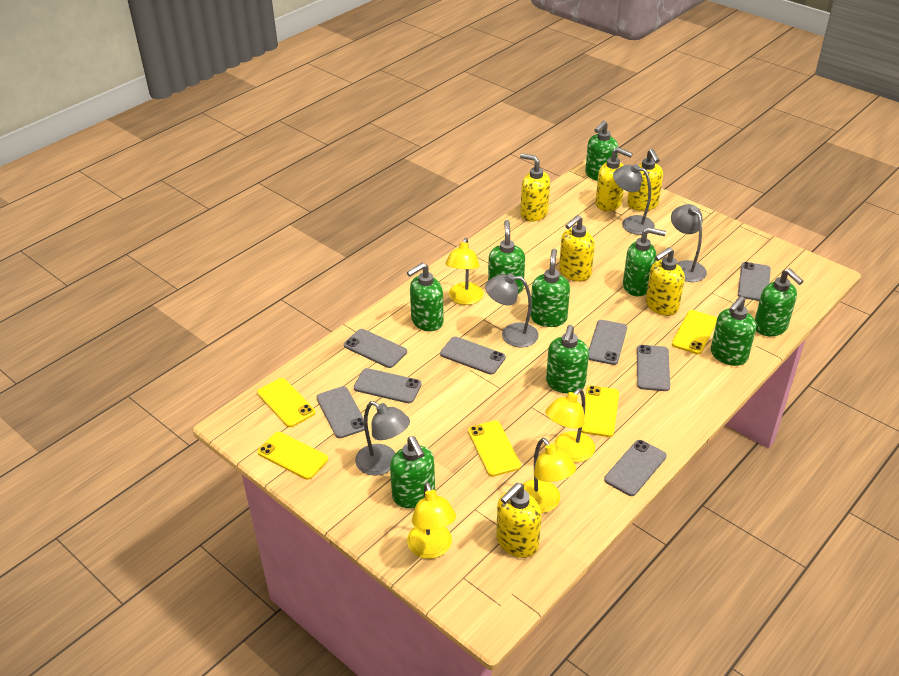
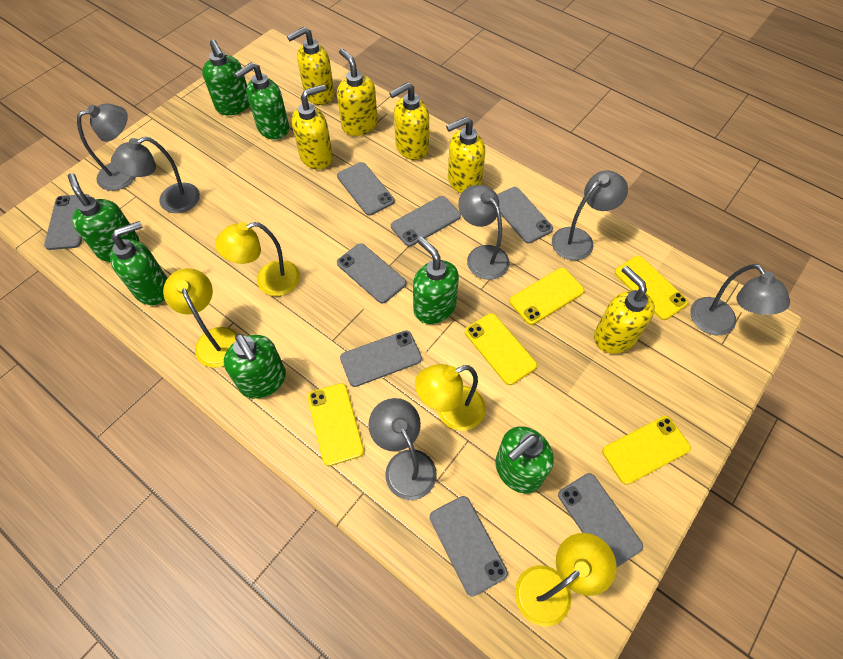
green soap dispenser: 9 -> 7
grey lamp: 4 -> 6

